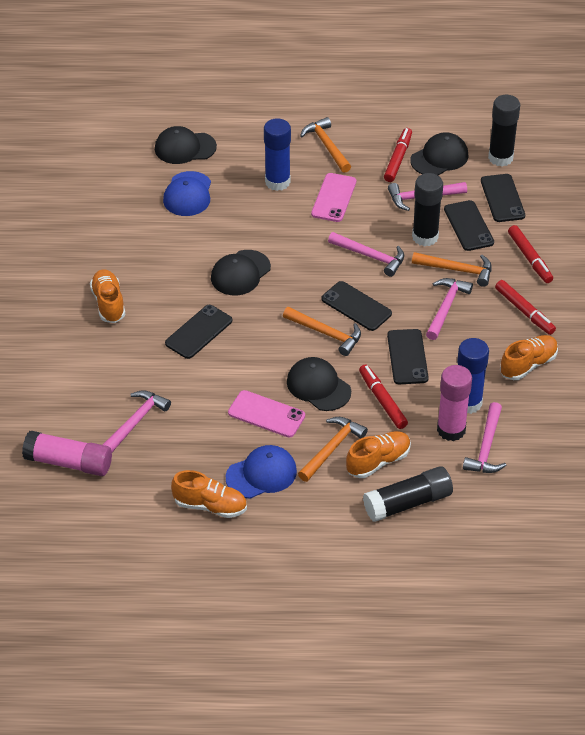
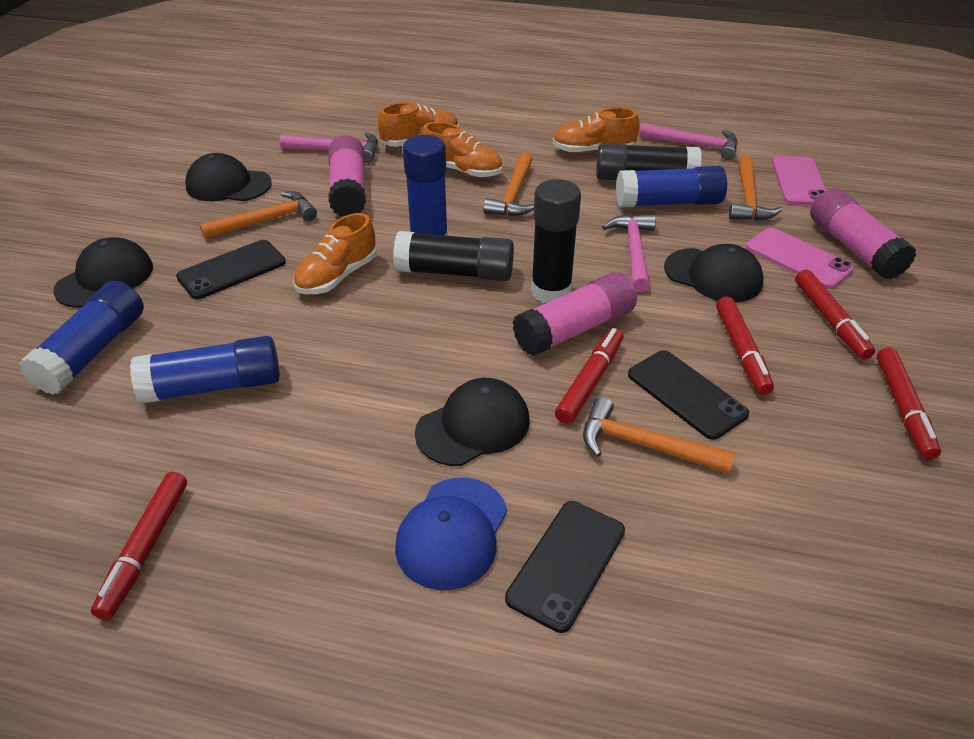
black phone: 5 -> 3
blue cap: 2 -> 1
blue glue stick: 2 -> 4
pink glue stick: 2 -> 3
pink hammer: 5 -> 3
red marker: 4 -> 5

